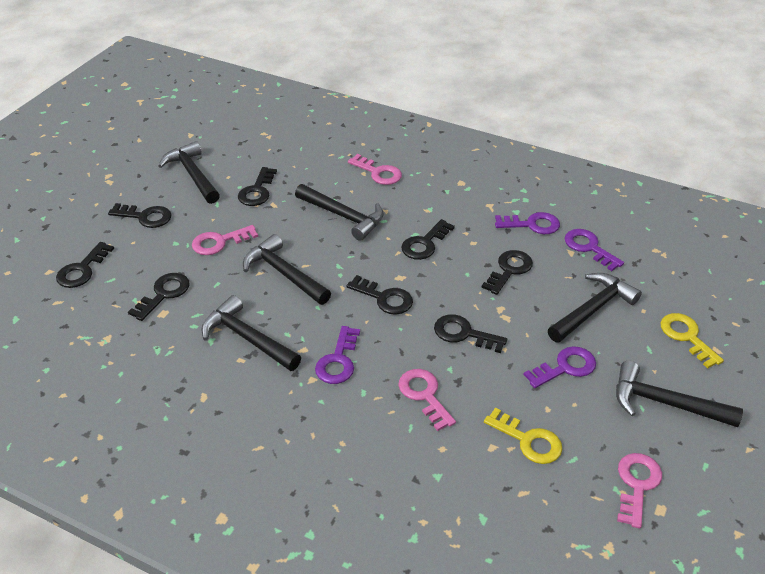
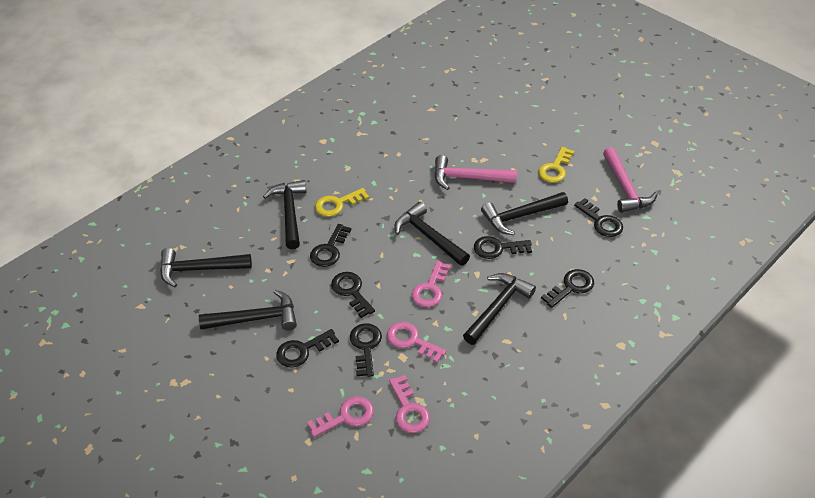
black key: 8 -> 7
pink hammer: 0 -> 2
purple key: 4 -> 0

